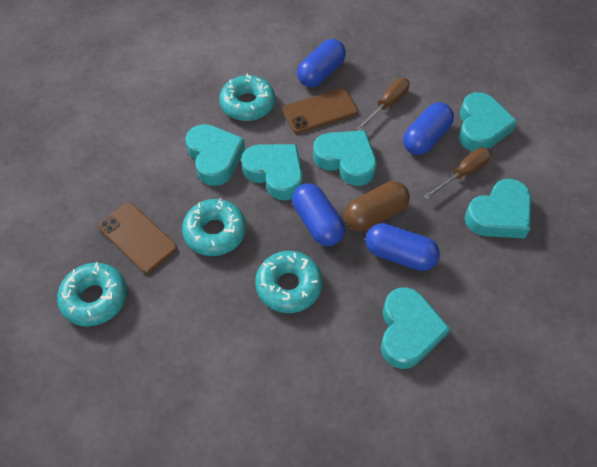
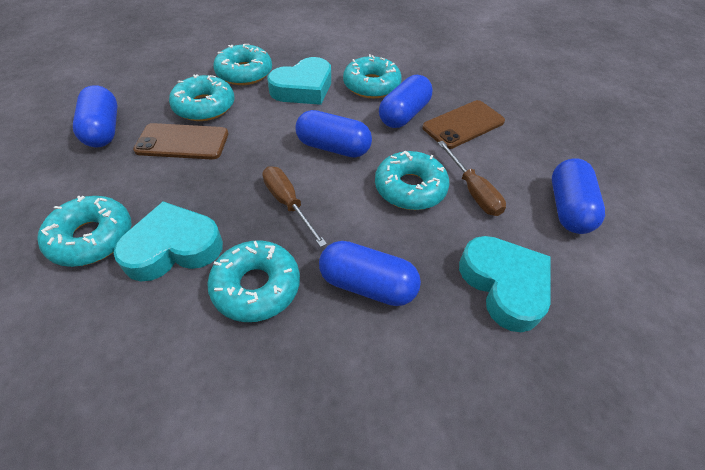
blue capsule: 4 -> 5
brown capsule: 1 -> 0
turquoise donut: 4 -> 6
turquoise heart: 6 -> 3

